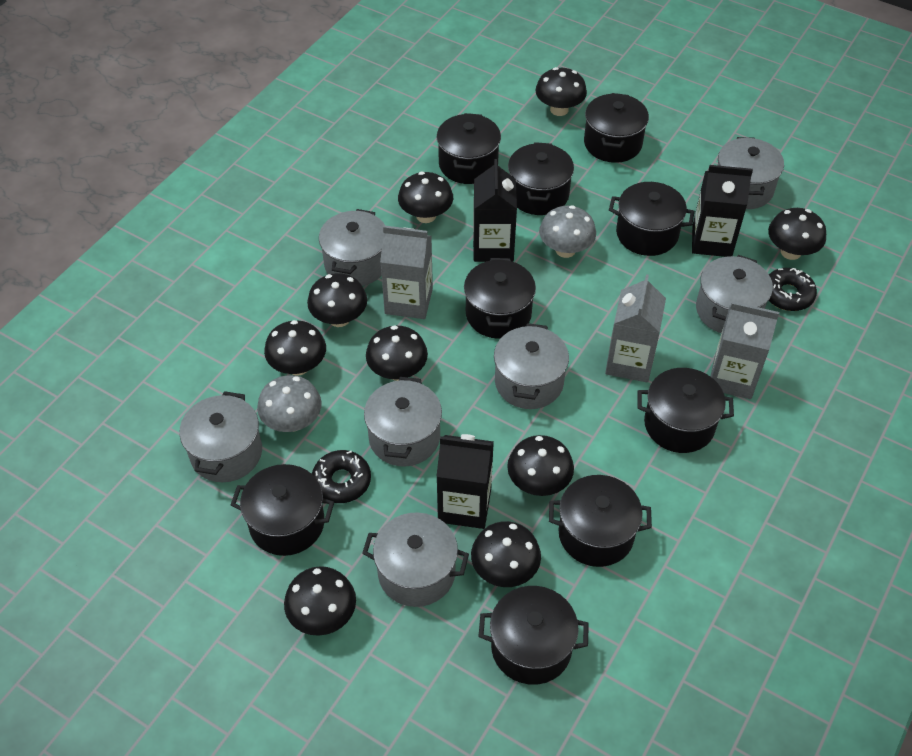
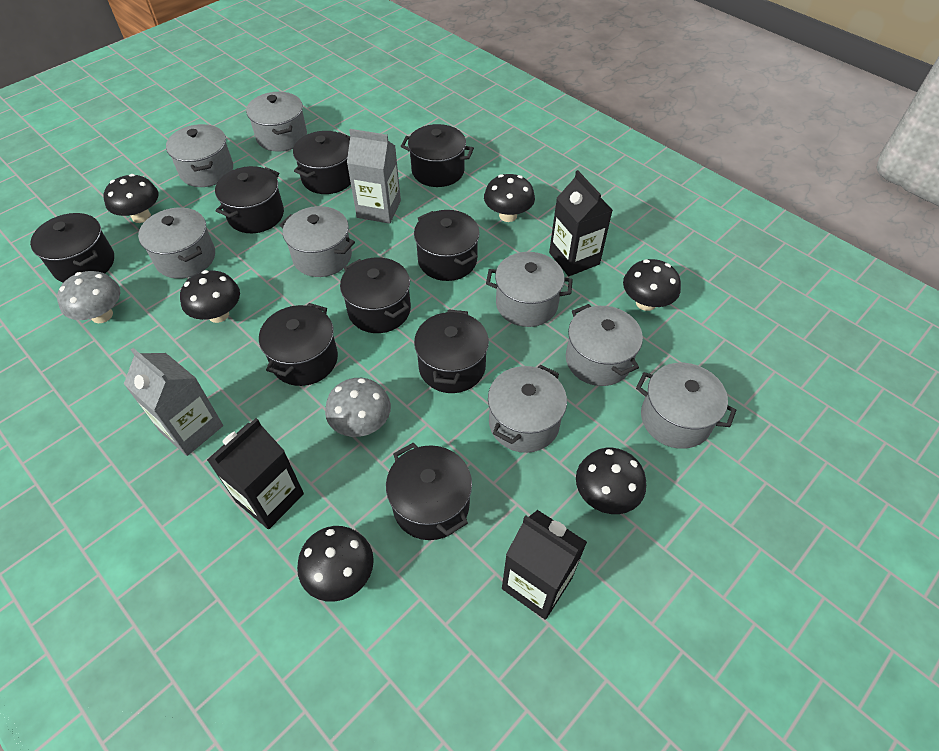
black donut: 2 -> 0
black mushroom: 9 -> 6
grey carton: 3 -> 2
grey pot: 7 -> 8

